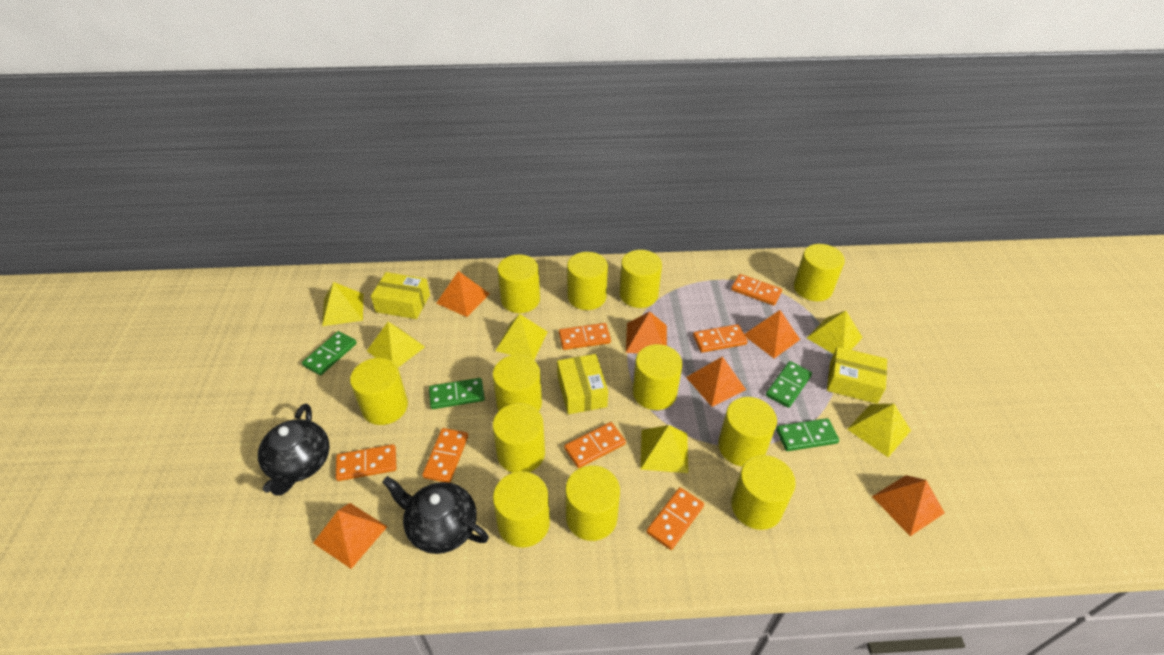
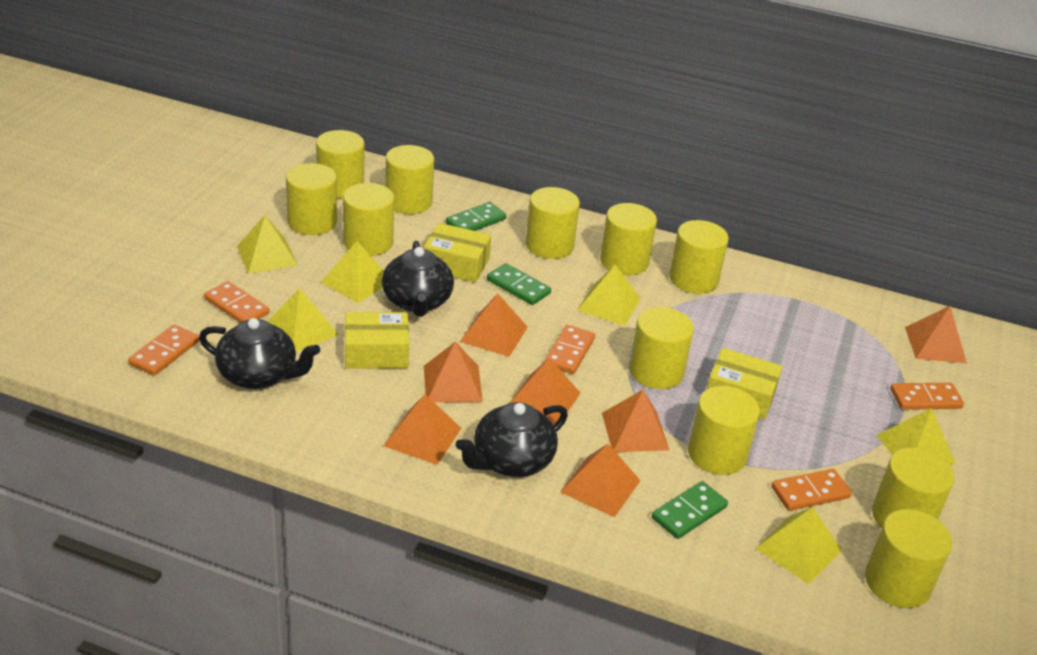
black teapot: 2 -> 3
green domino: 4 -> 3
orange domino: 7 -> 5
orange pyramid: 6 -> 7
yellow cylinder: 12 -> 11

